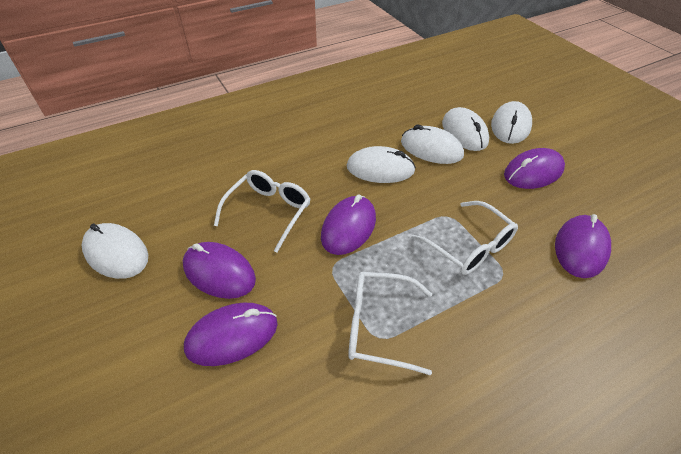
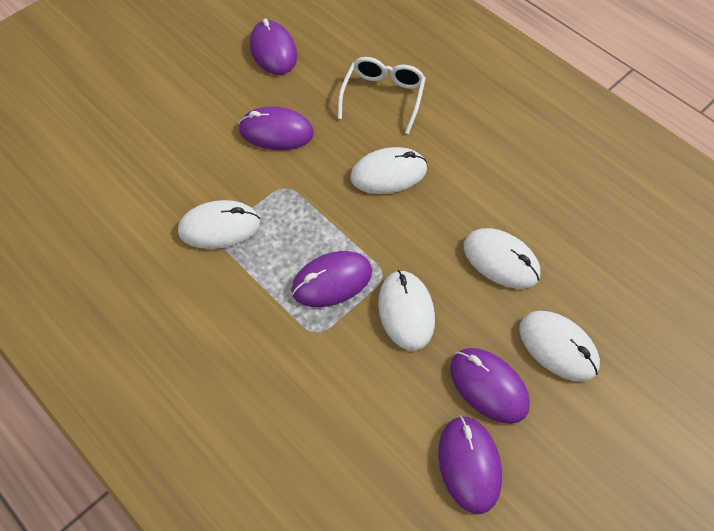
white glasses: 3 -> 1

